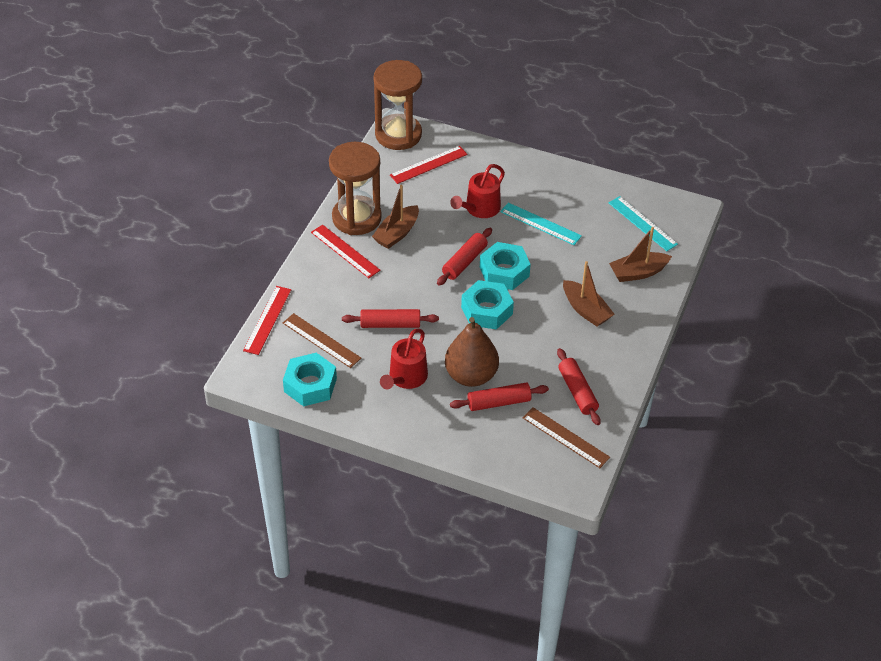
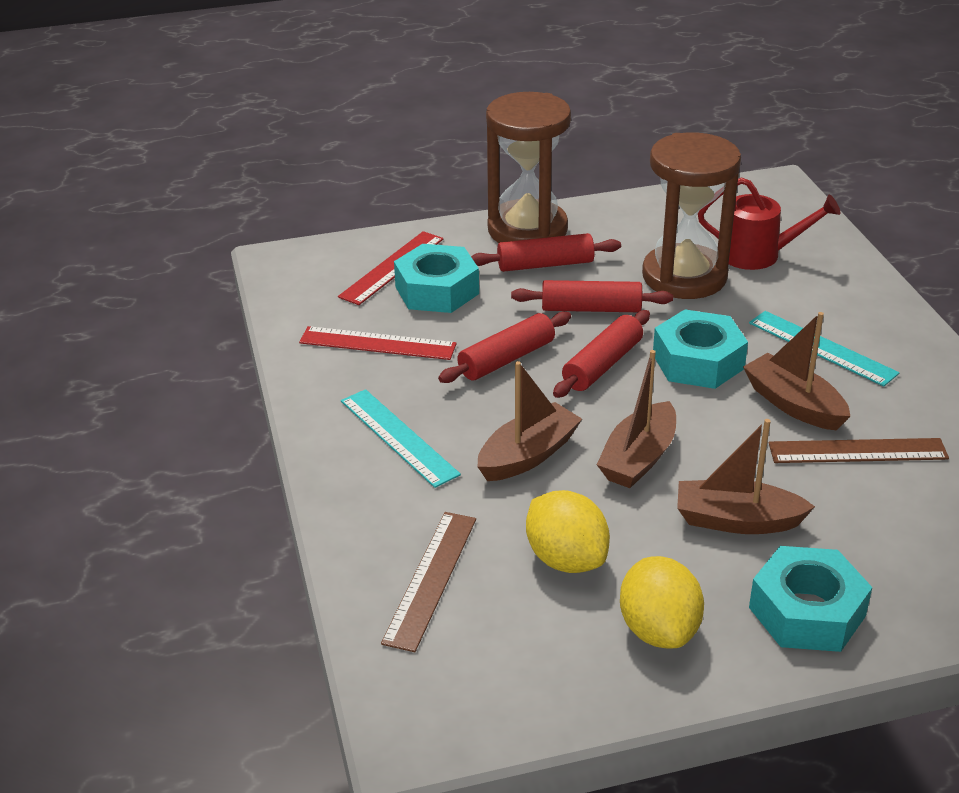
brown boat: 3 -> 4
brown pear: 1 -> 0
red ruler: 3 -> 2
red watering can: 2 -> 1
yellow lemon: 0 -> 2

